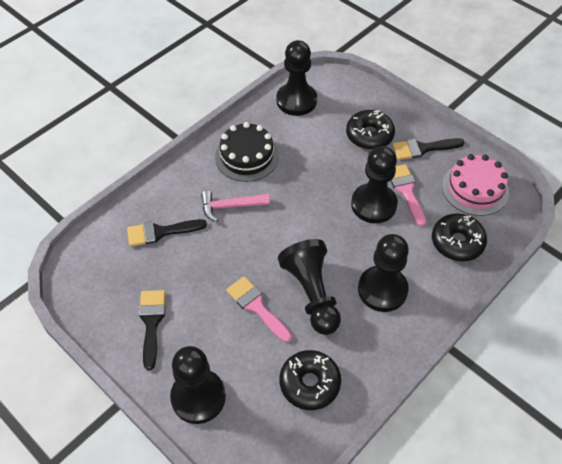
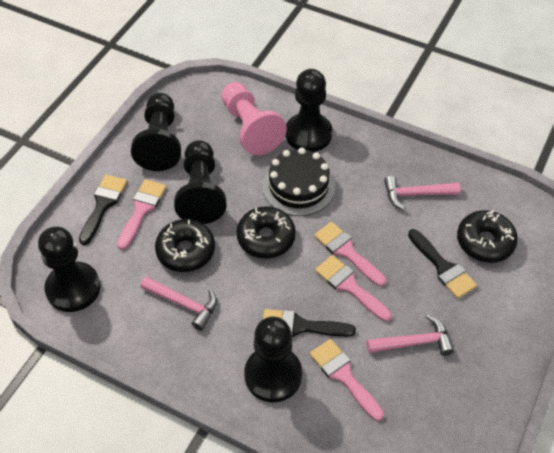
pink brush: 2 -> 4
pink cake: 1 -> 0
pink hammer: 1 -> 3
pink pawn: 0 -> 1

